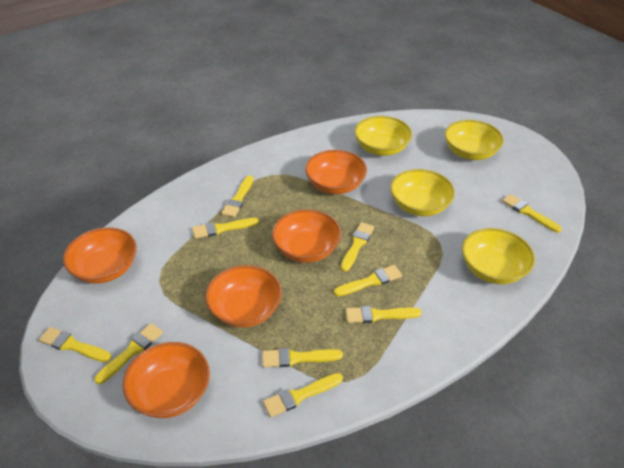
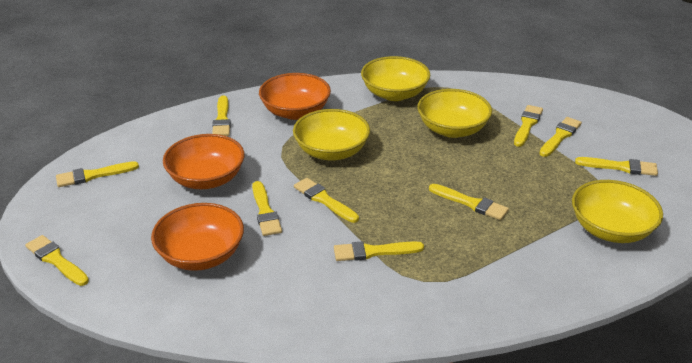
orange bowl: 5 -> 3

